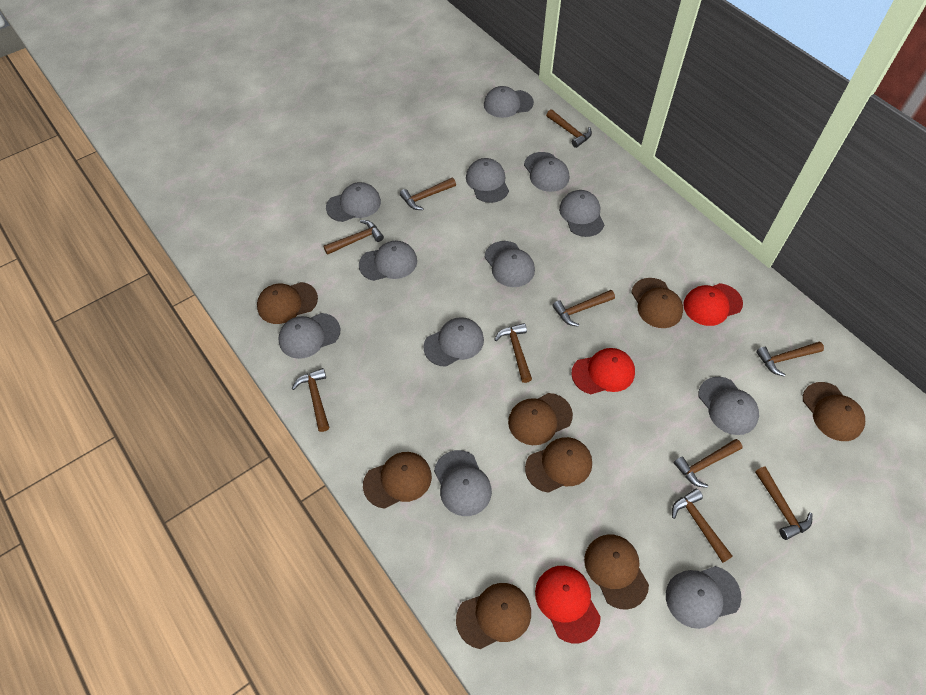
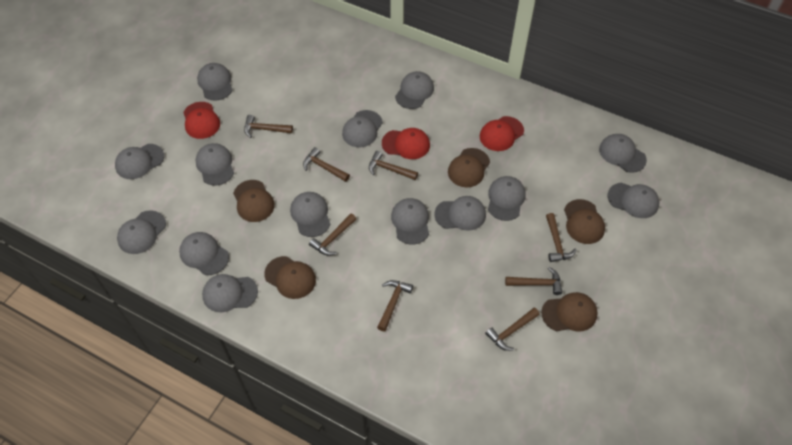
brown cap: 8 -> 5
brown hammer: 10 -> 8
grey cap: 12 -> 14

